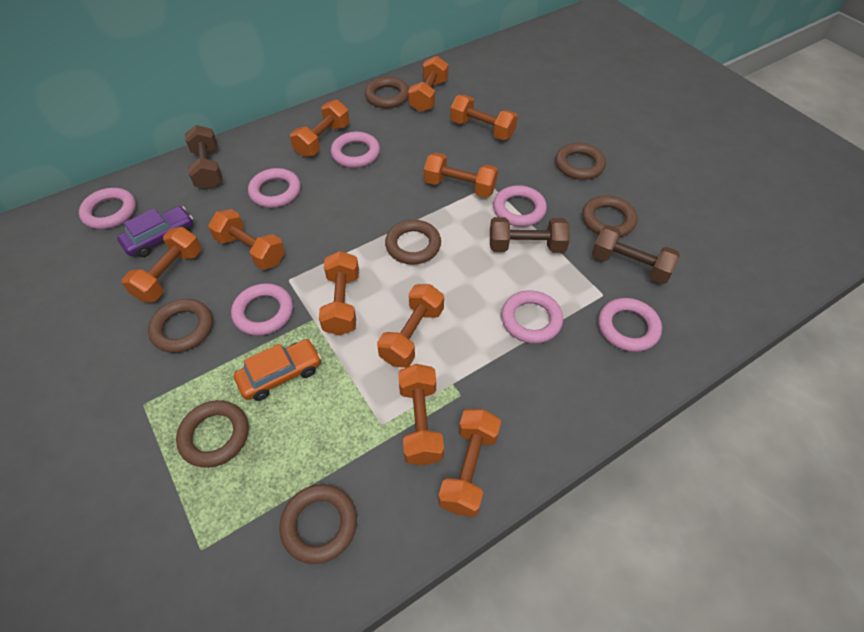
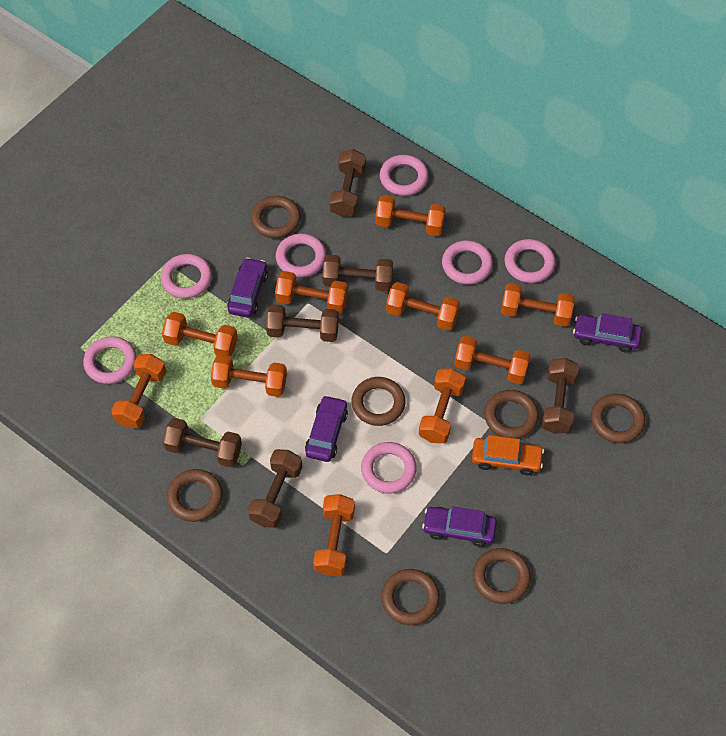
brown dumbbell: 3 -> 6
purple car: 1 -> 4

